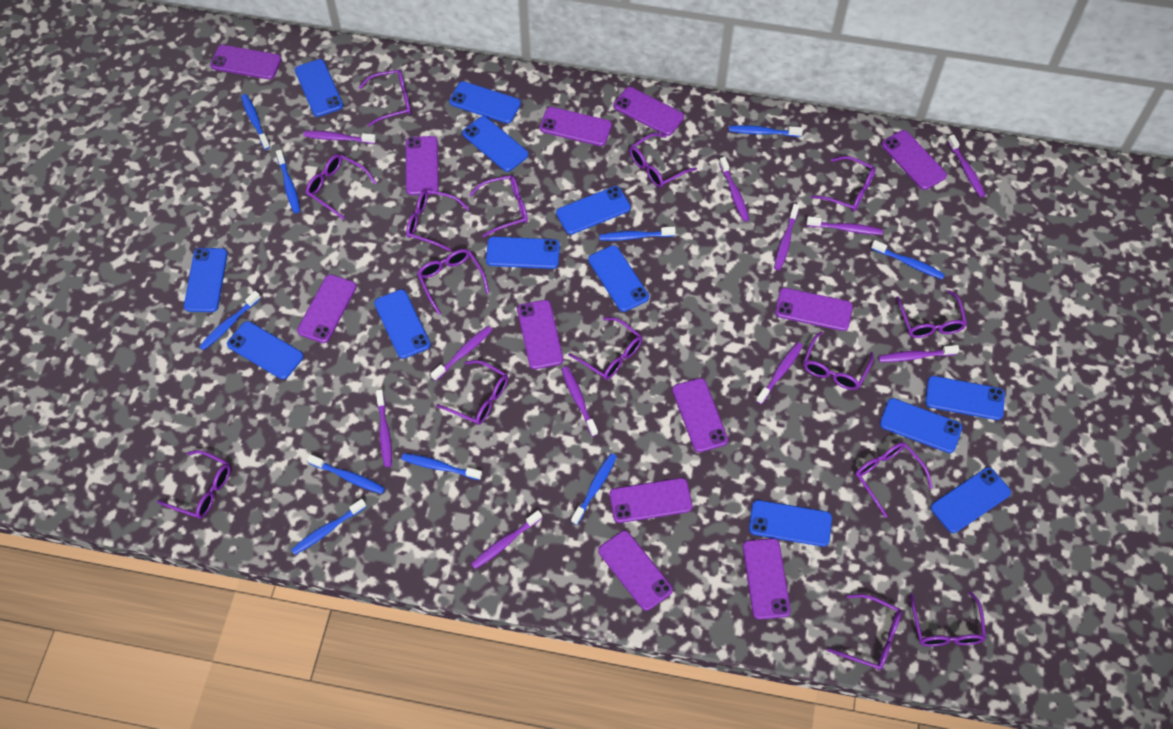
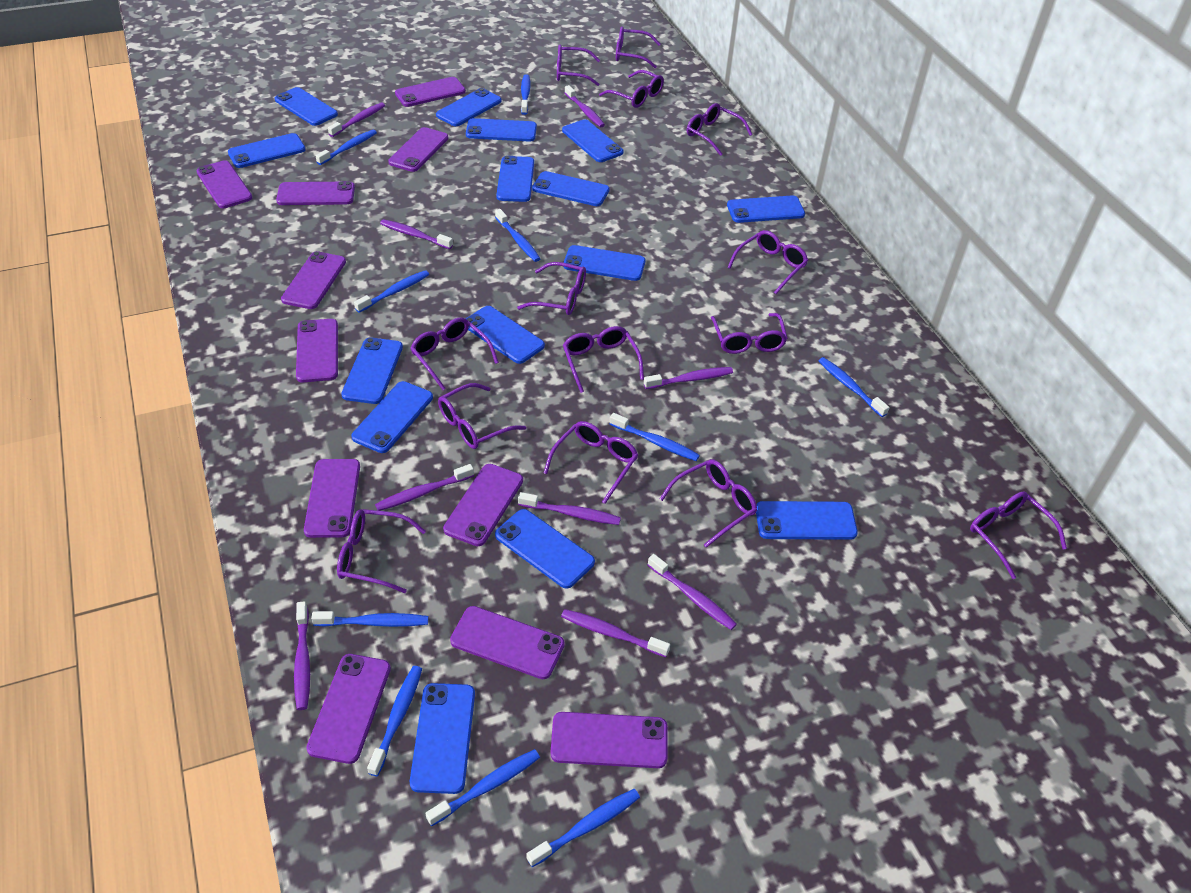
blue phone: 13 -> 15
purple glasses: 15 -> 14
purple phone: 12 -> 11
purple toothbrush: 11 -> 9

